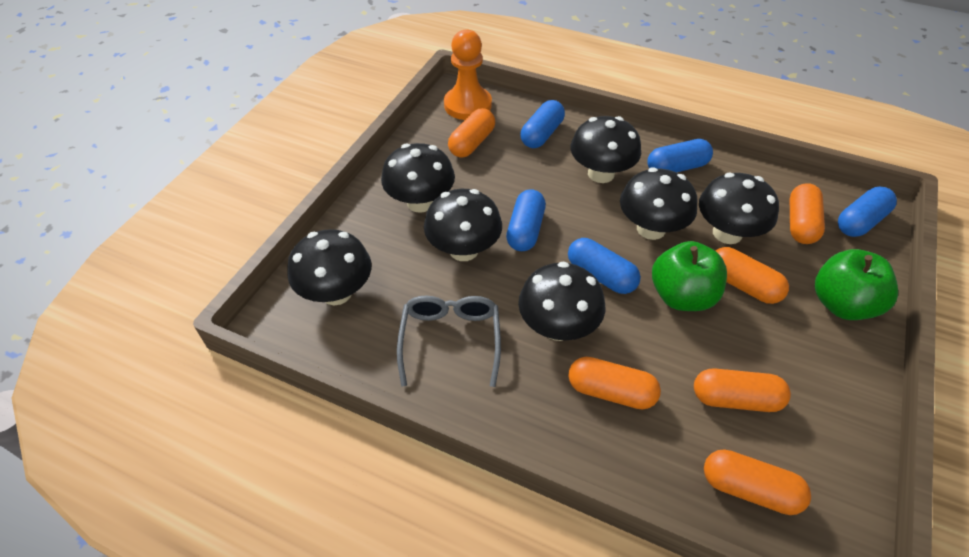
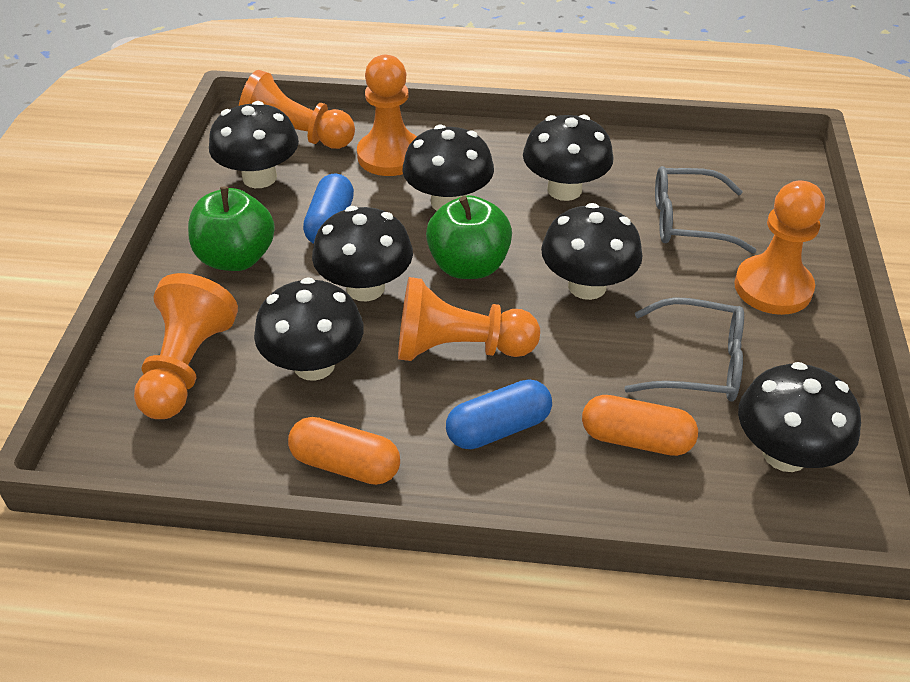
blue capsule: 5 -> 2
grey glasses: 1 -> 2
orange capsule: 6 -> 2
orange pawn: 1 -> 5

